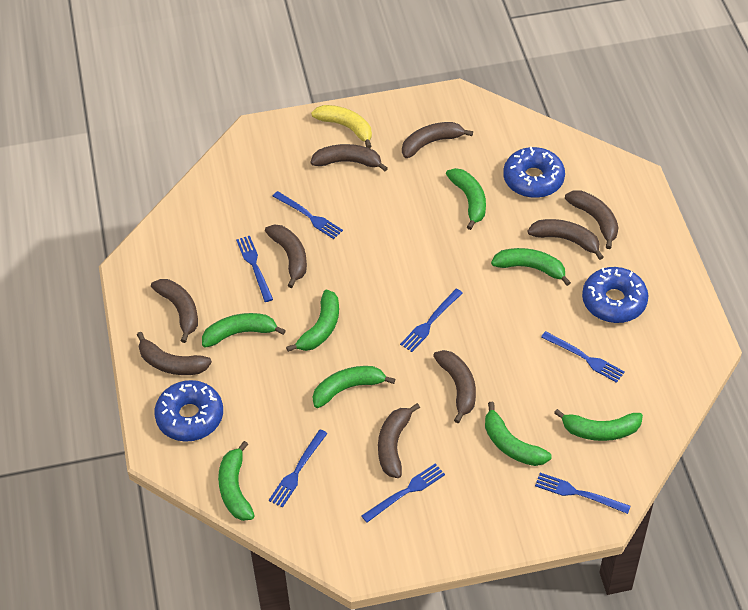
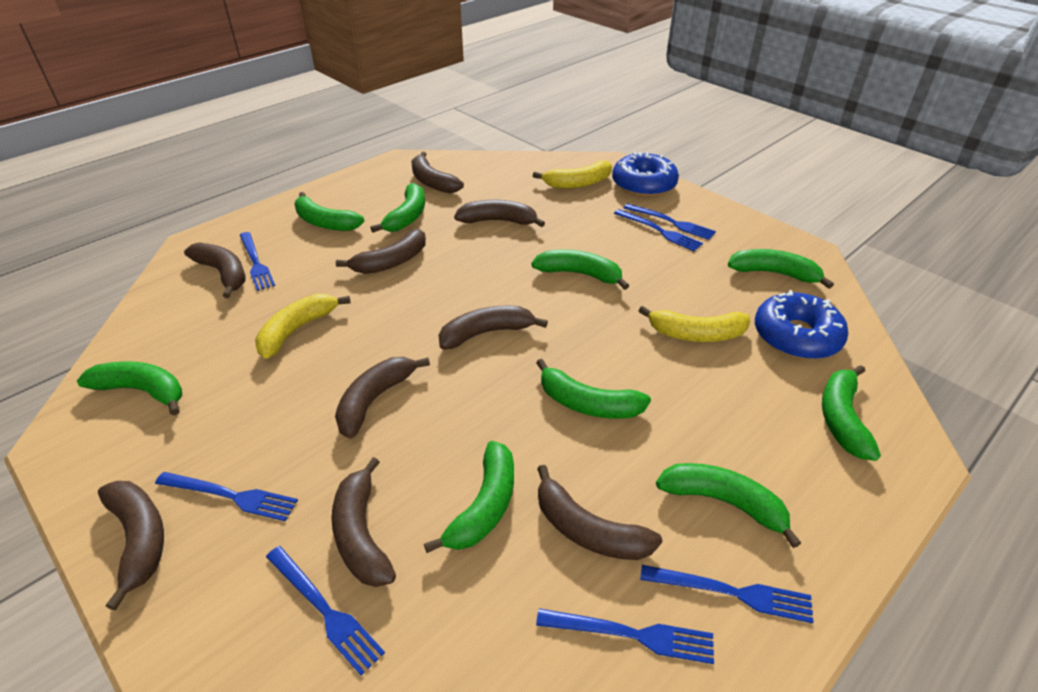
blue donut: 3 -> 2
green banana: 8 -> 9
yellow banana: 1 -> 3

